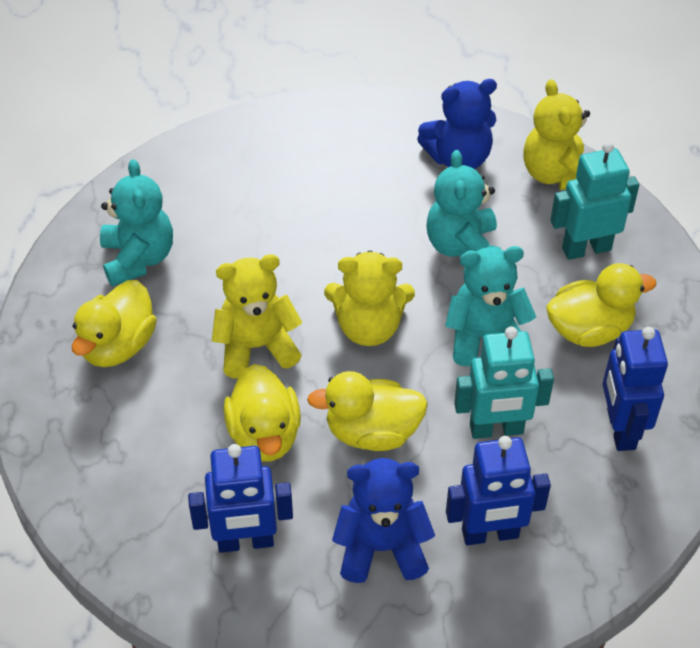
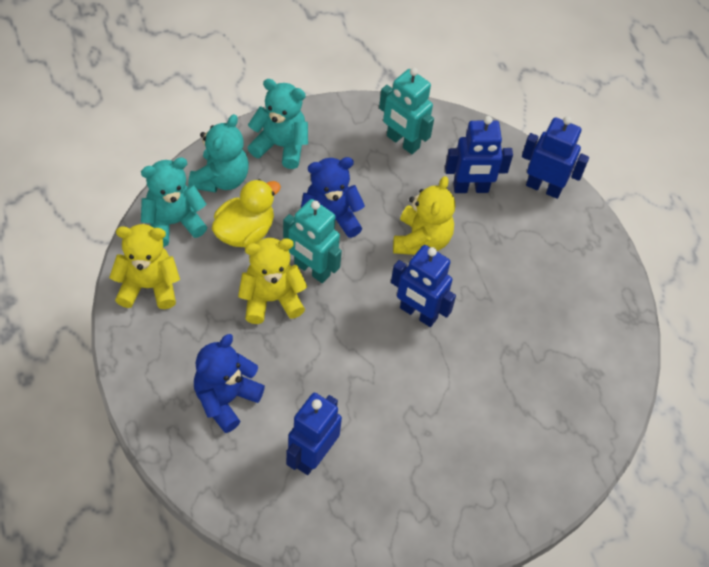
blue robot: 3 -> 4
yellow duck: 4 -> 1

